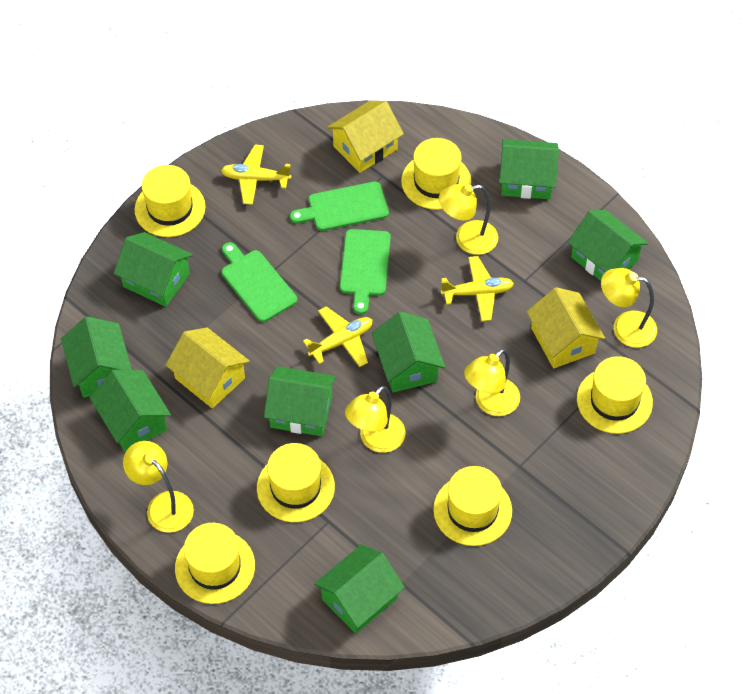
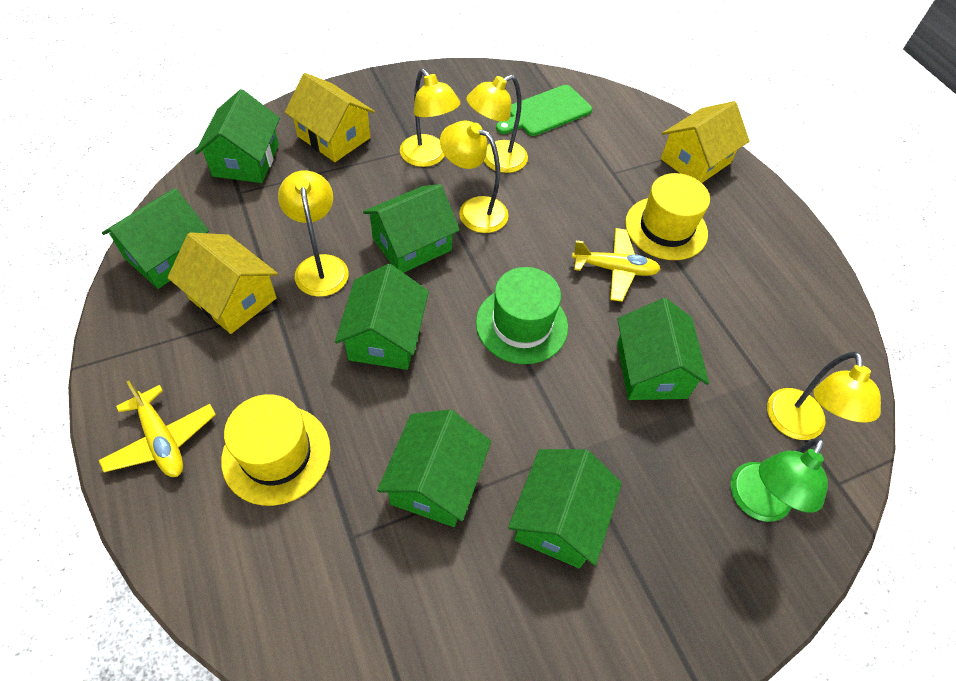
green cutting board: 3 -> 1
green hat: 0 -> 1
green house: 8 -> 7
green lamp: 0 -> 1
yellow hat: 6 -> 2
yellow plane: 3 -> 2

